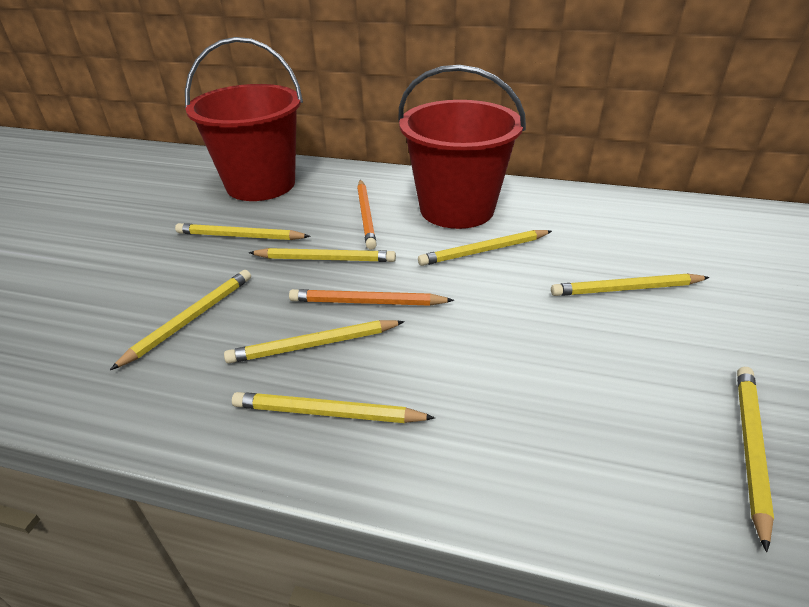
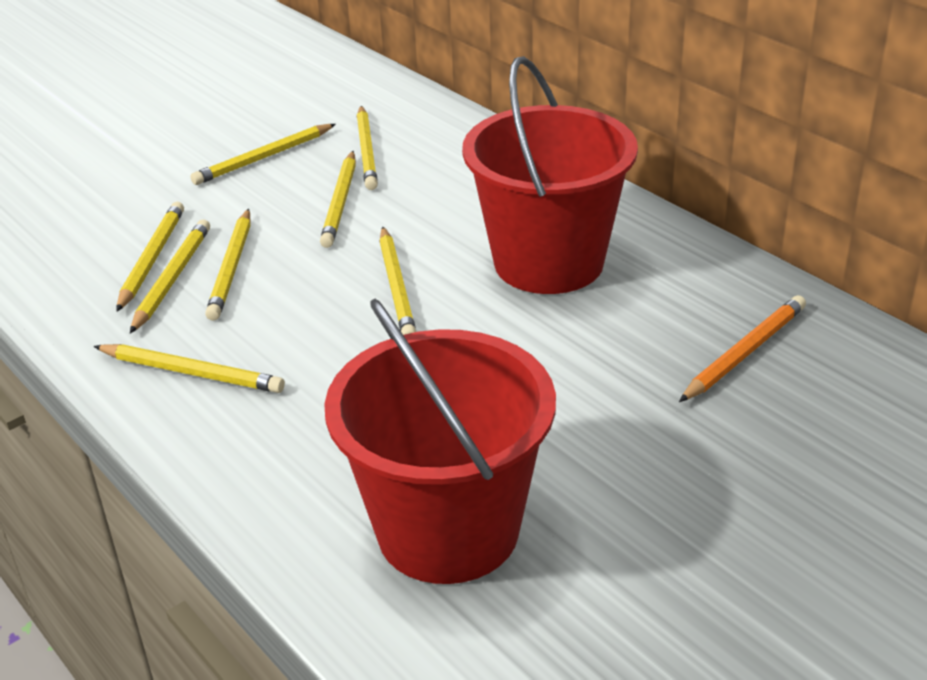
orange pencil: 2 -> 1

